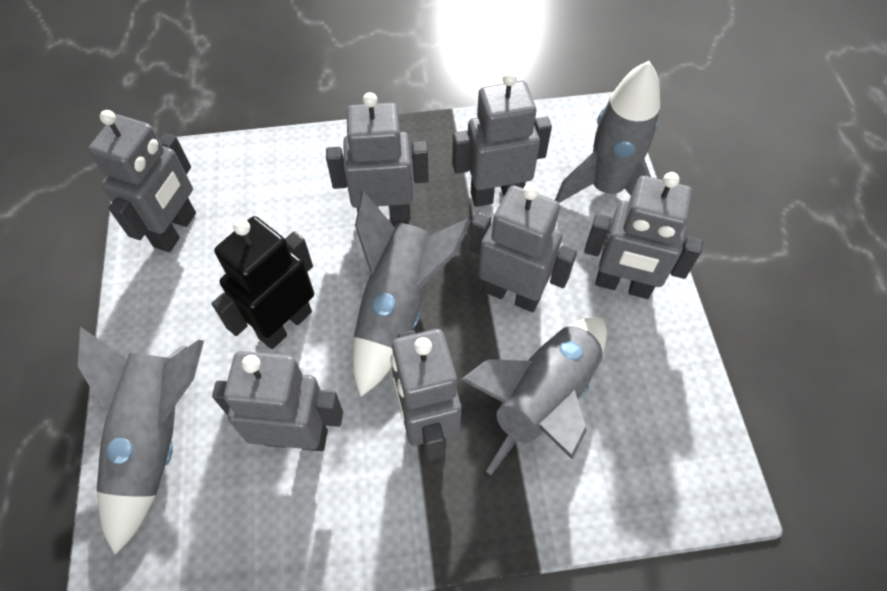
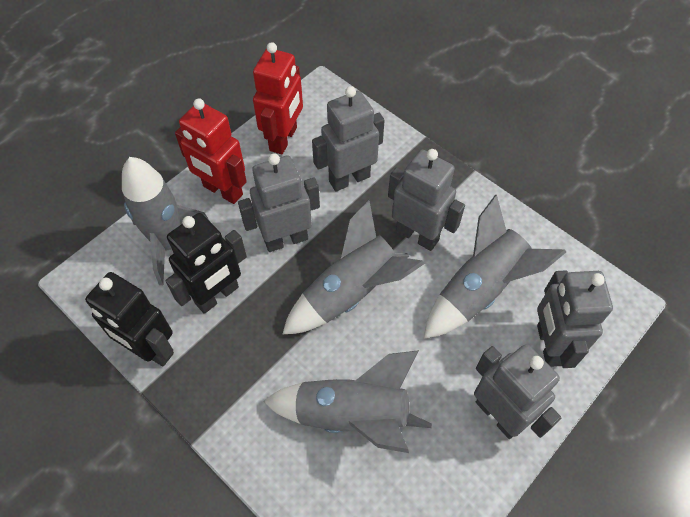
black robot: 1 -> 2
grey robot: 7 -> 5
red robot: 0 -> 2

